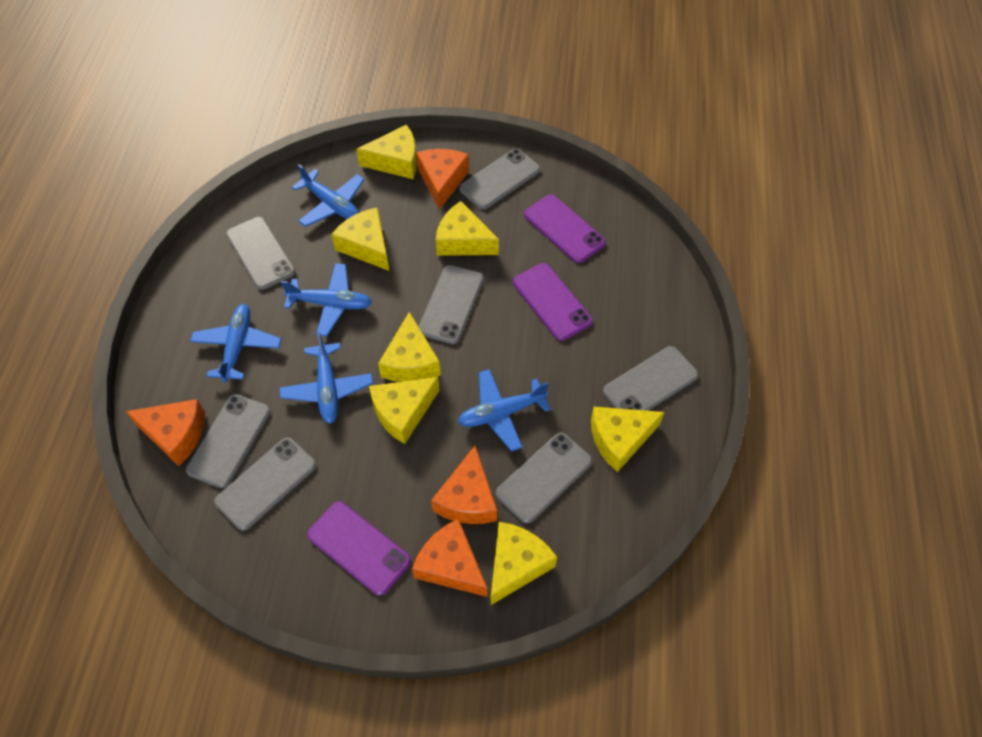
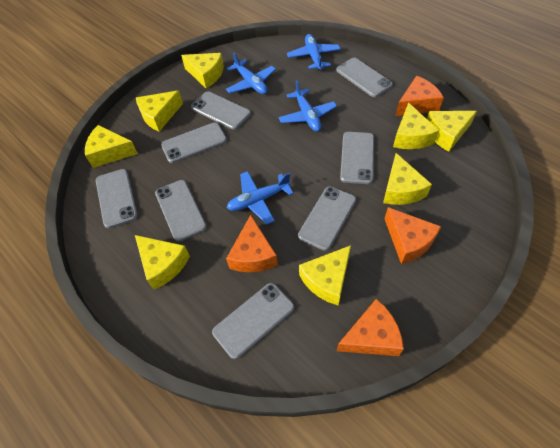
blue plane: 5 -> 4
grey phone: 7 -> 8
purple phone: 3 -> 0
yellow cheese: 7 -> 8

